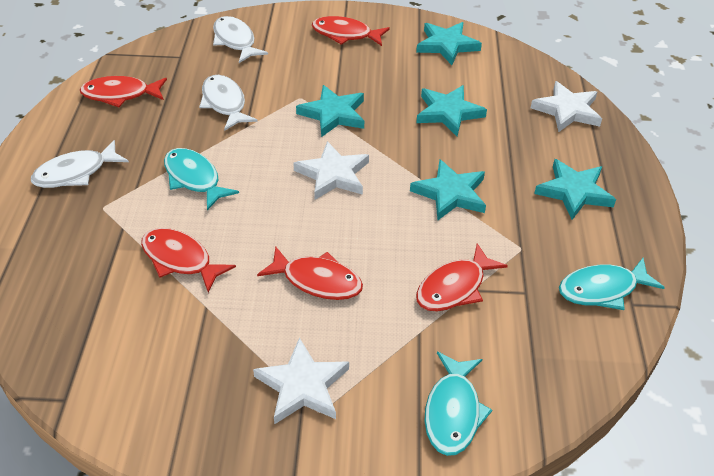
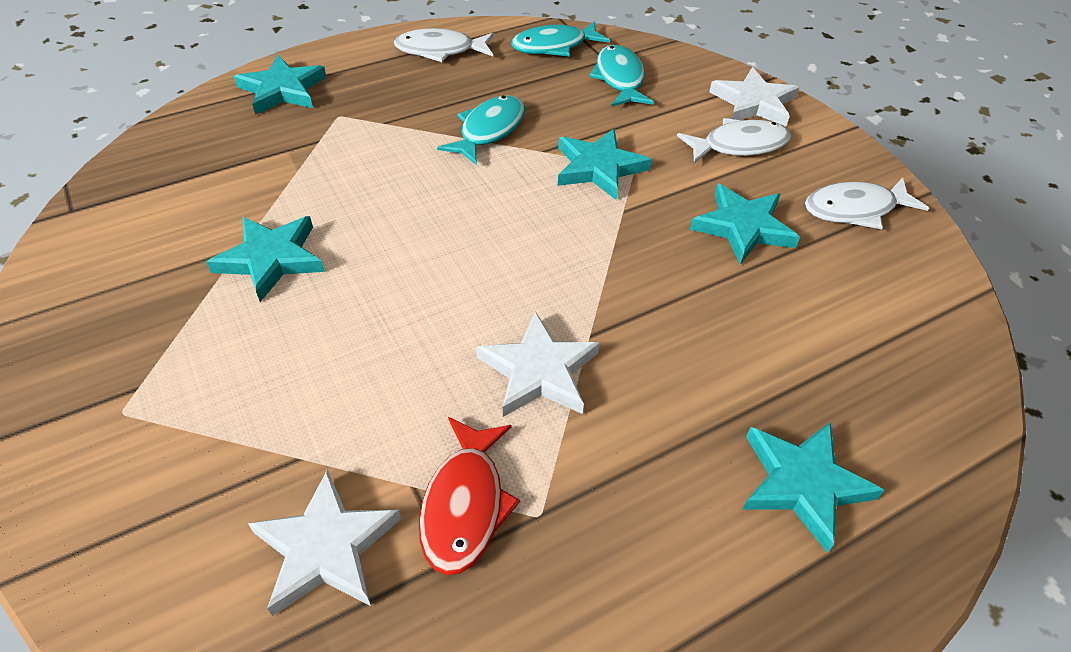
red fish: 5 -> 1

